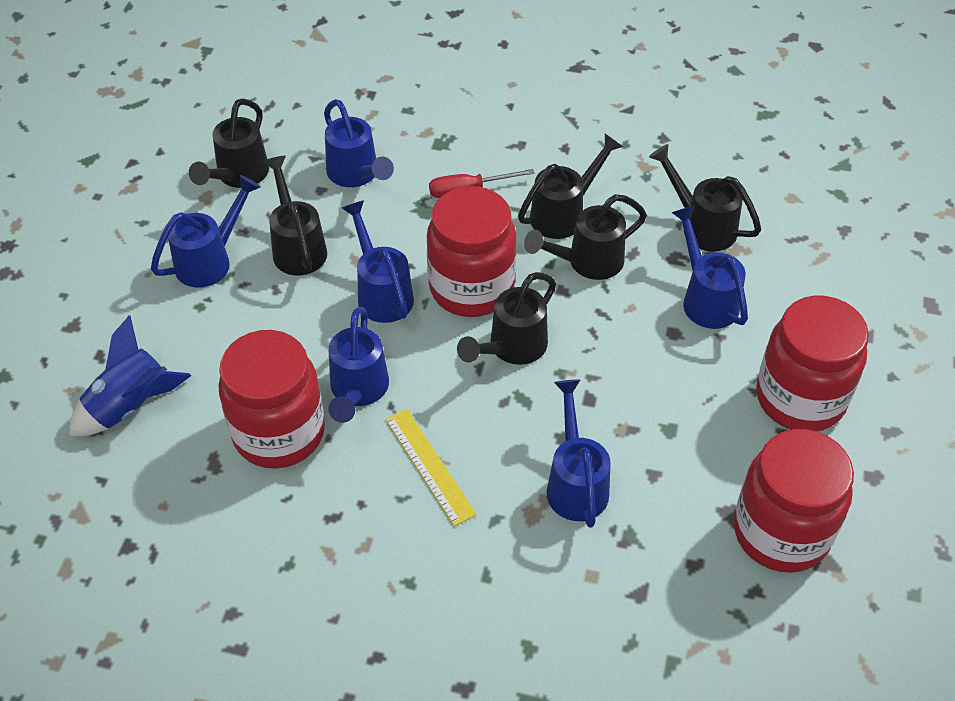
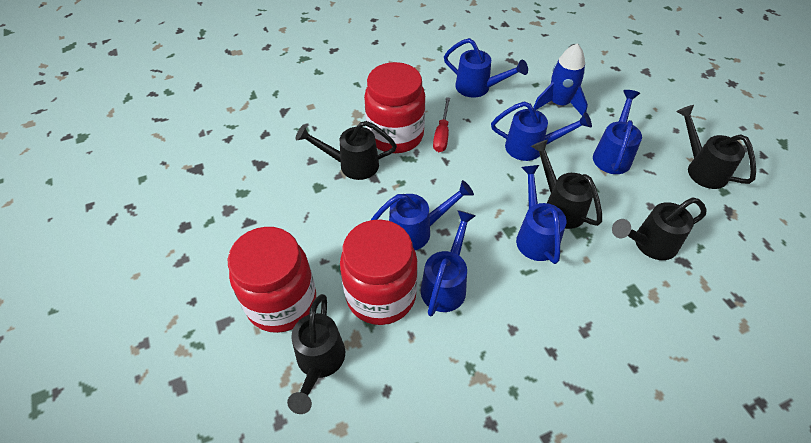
black watering can: 6 -> 5
red jar: 4 -> 3
yellow ruler: 1 -> 0

